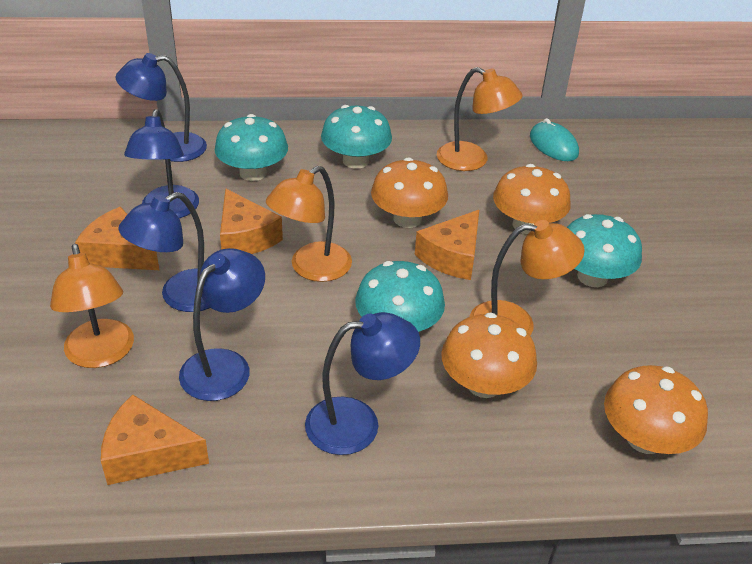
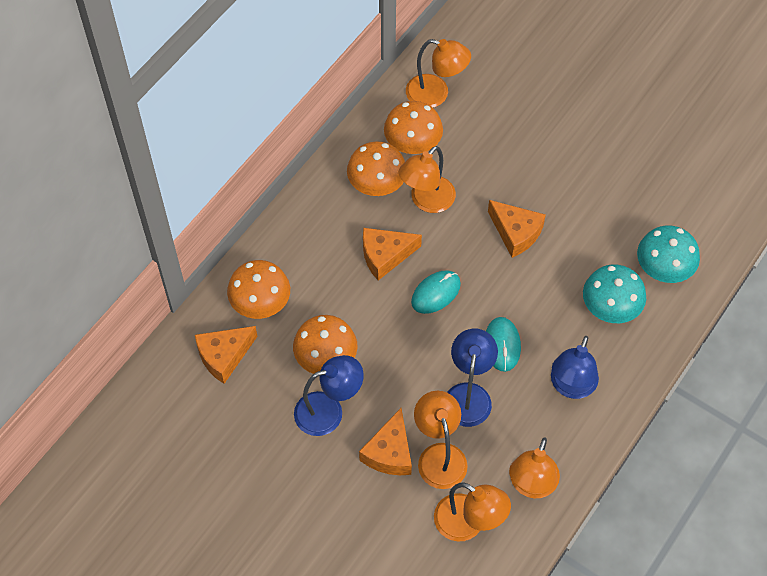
blue lamp: 5 -> 3
orange lamp: 4 -> 5
turquoise mouse: 1 -> 2
turquoise mushroom: 4 -> 2

